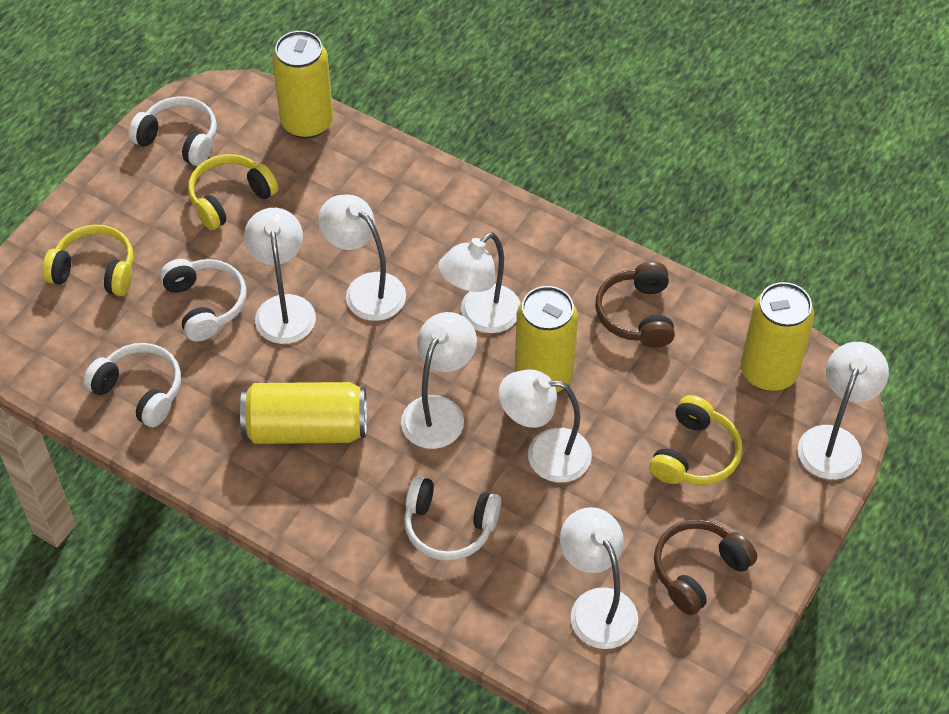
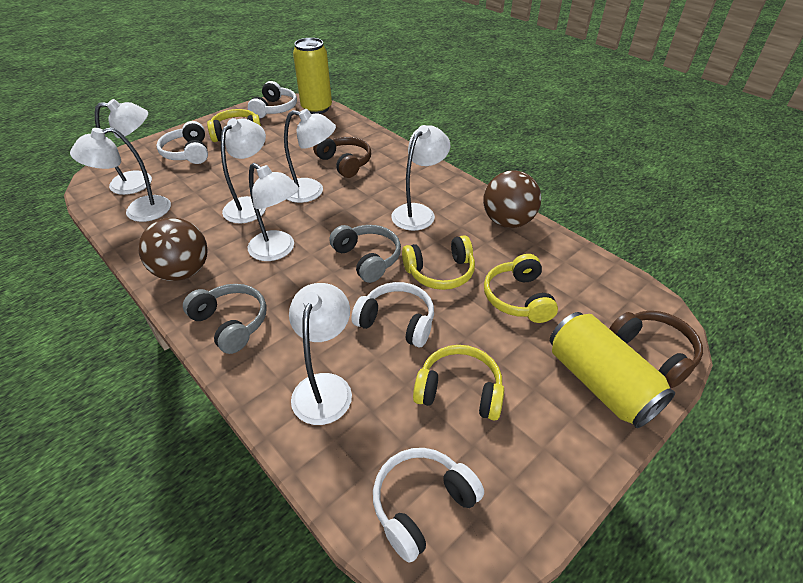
brown ball: 0 -> 2
grey headphones: 0 -> 2
yellow can: 4 -> 2
yellow headphones: 3 -> 4

